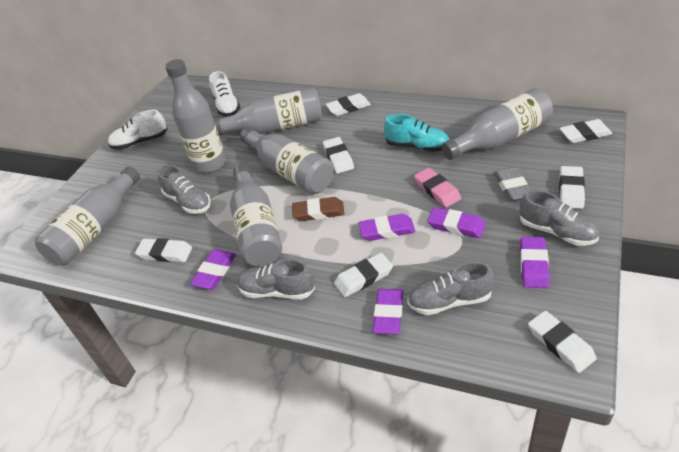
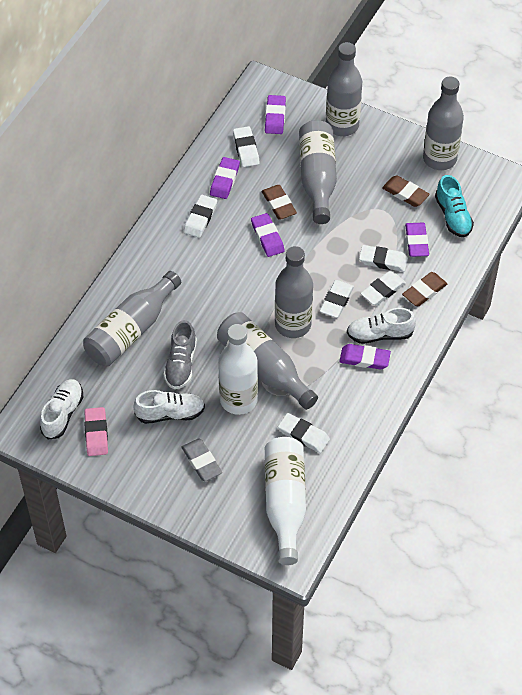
brown eraser: 1 -> 3
grey shoe: 4 -> 1
white bottle: 0 -> 2
white eraser: 7 -> 6
white shoe: 2 -> 3

